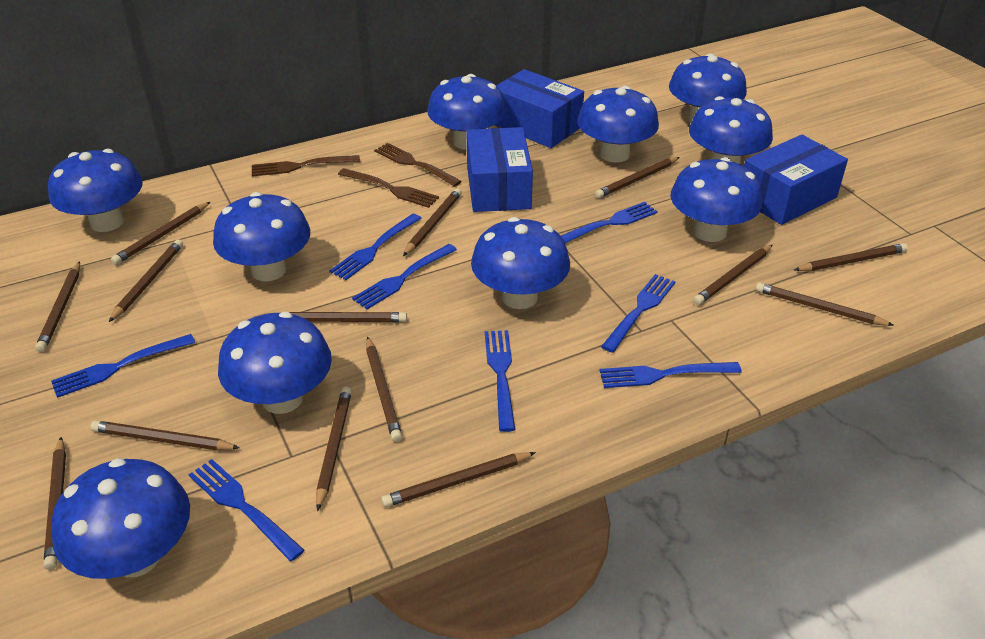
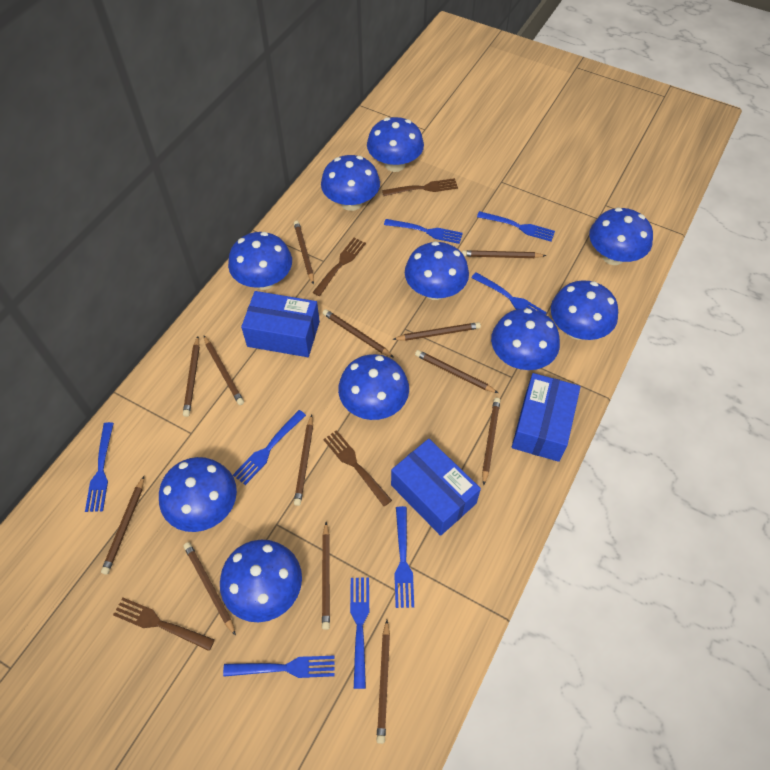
brown fork: 3 -> 4
brown pencil: 14 -> 13

